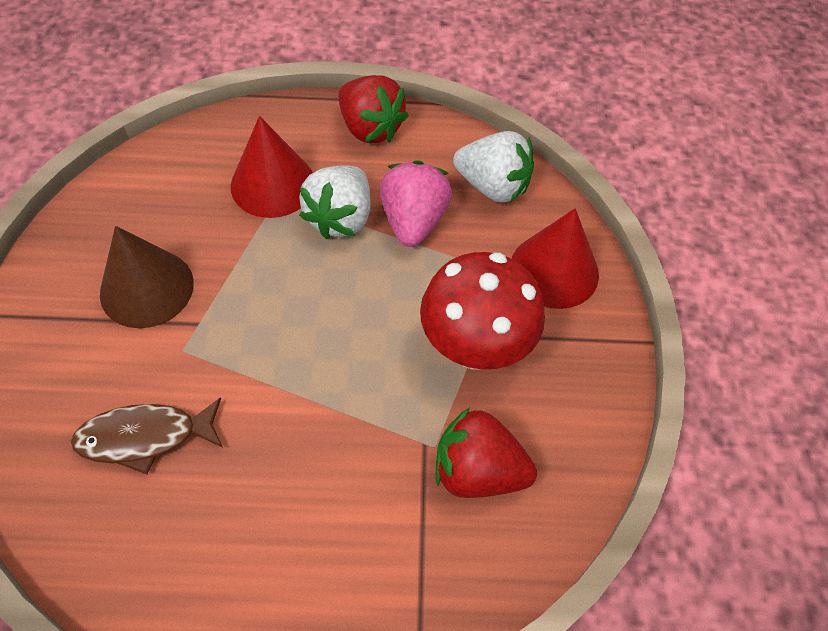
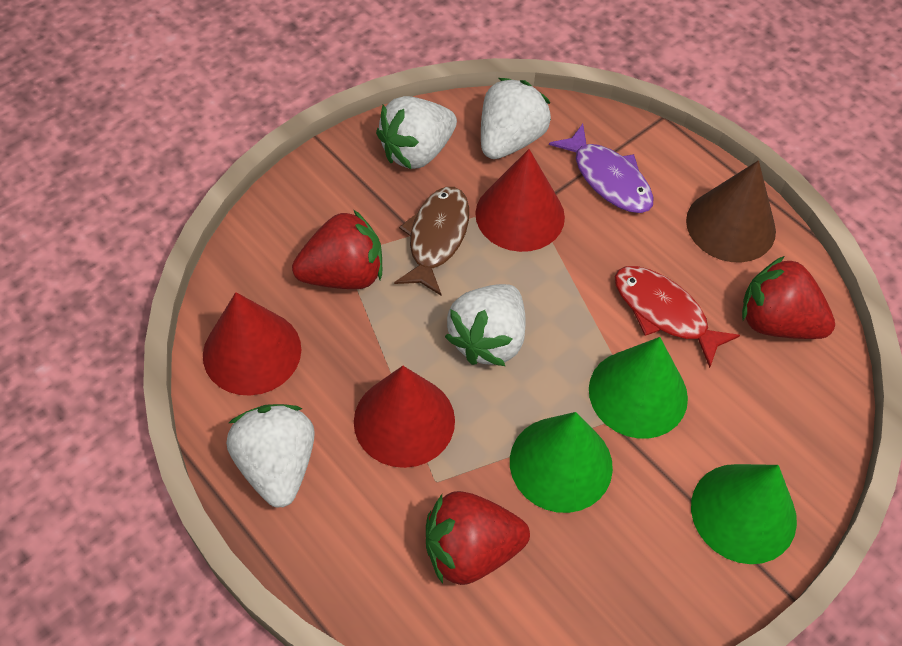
green cone: 0 -> 3
pink strawberry: 1 -> 0
purple fish: 0 -> 1
red cone: 2 -> 3
red fish: 0 -> 1
red mushroom: 1 -> 0
red strawberry: 2 -> 3
white strawberry: 2 -> 4

